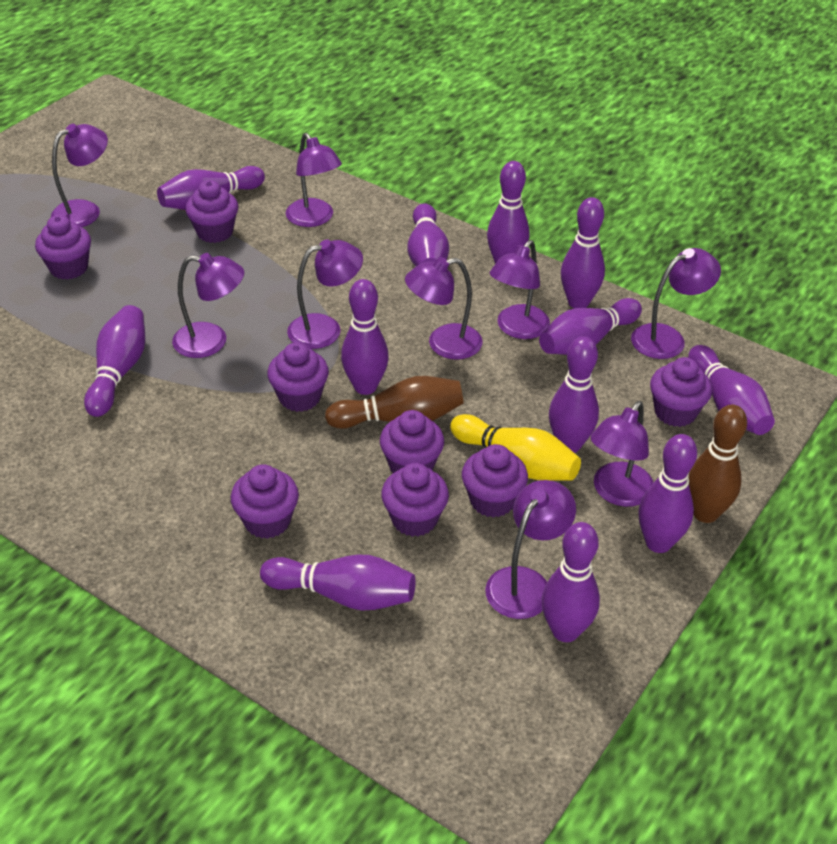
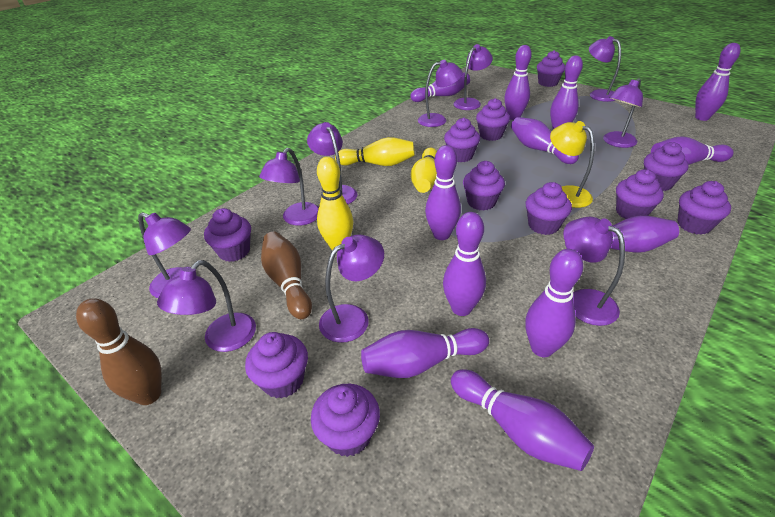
purple cupcake: 8 -> 11
purple lamp: 9 -> 10
yellow bowling pin: 1 -> 3
yellow lamp: 0 -> 1

